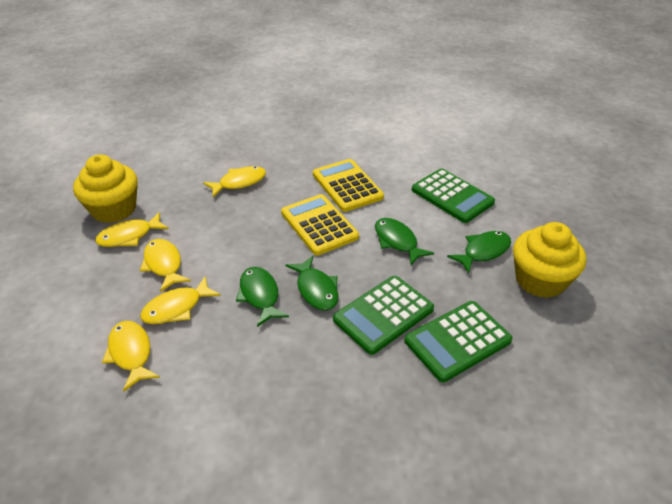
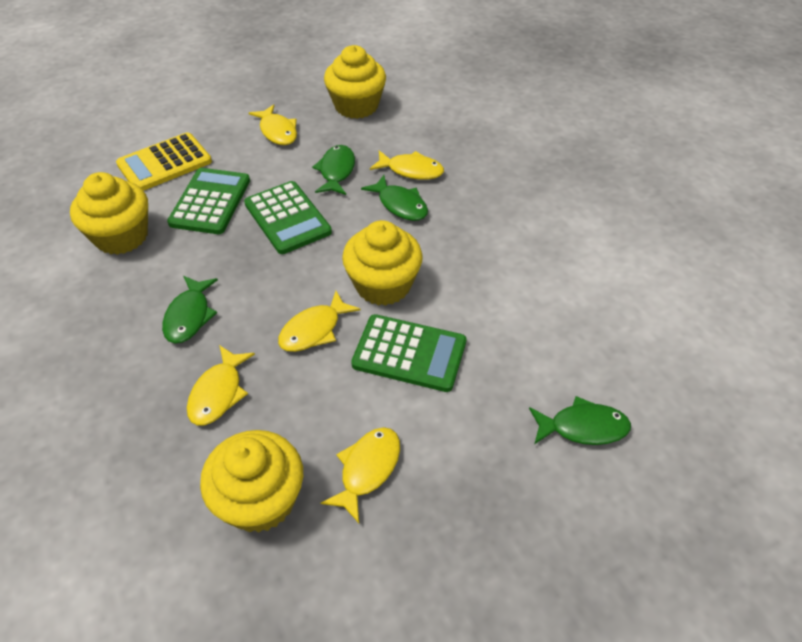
yellow calculator: 2 -> 1
yellow cupcake: 2 -> 4

